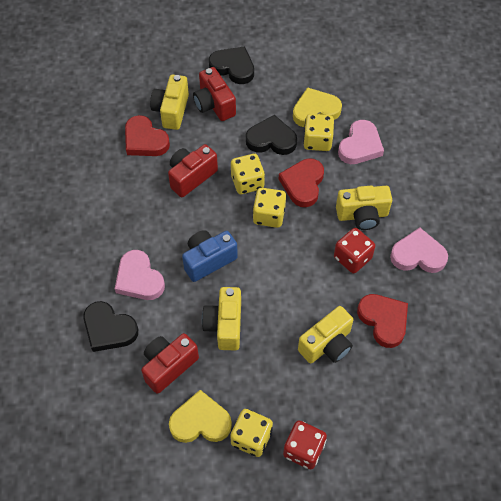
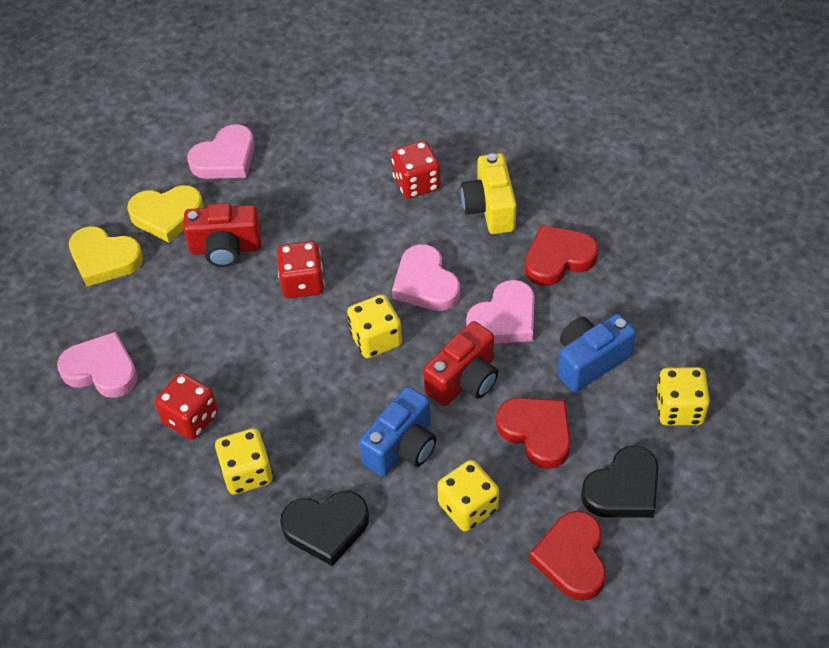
black heart: 3 -> 2
blue camera: 1 -> 2
pink heart: 3 -> 4
red camera: 3 -> 2
red dice: 2 -> 3
yellow camera: 4 -> 1

